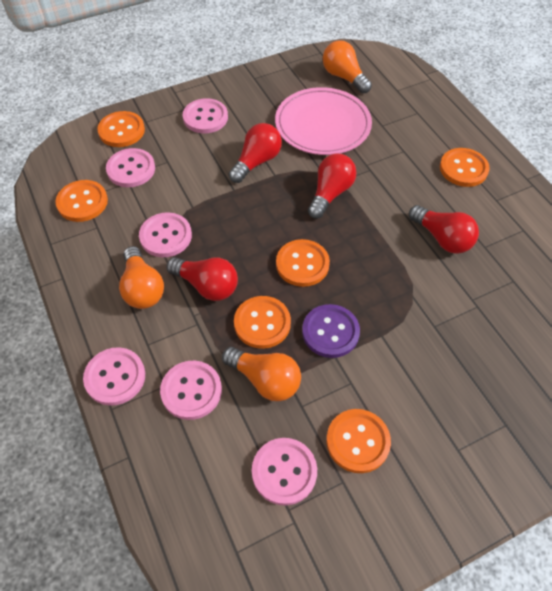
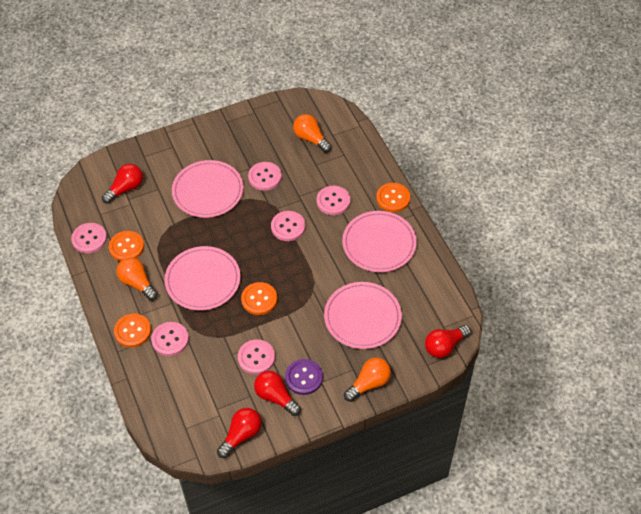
orange button: 6 -> 4
pink plate: 1 -> 4

